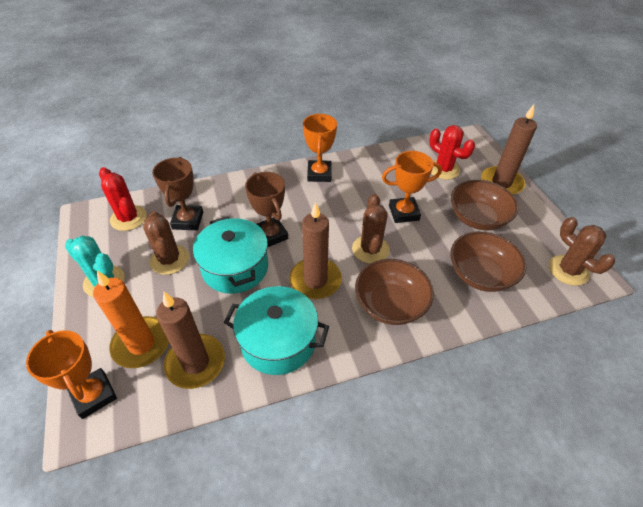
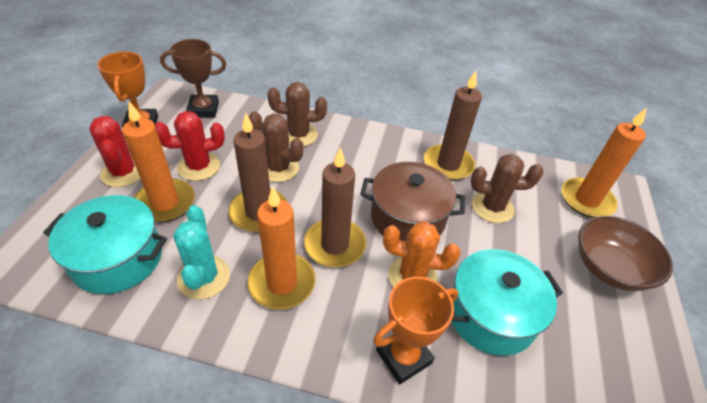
brown bowl: 3 -> 1
brown pot: 0 -> 1
brown trophy: 2 -> 1
orange cactus: 0 -> 1
orange candle: 1 -> 3
orange trophy: 3 -> 2

